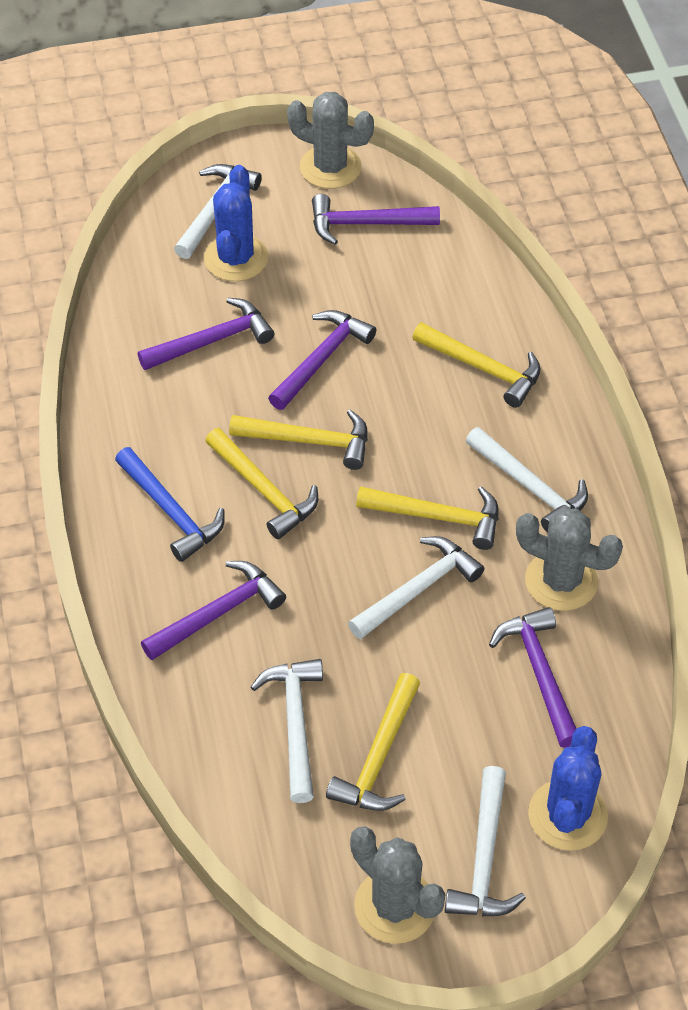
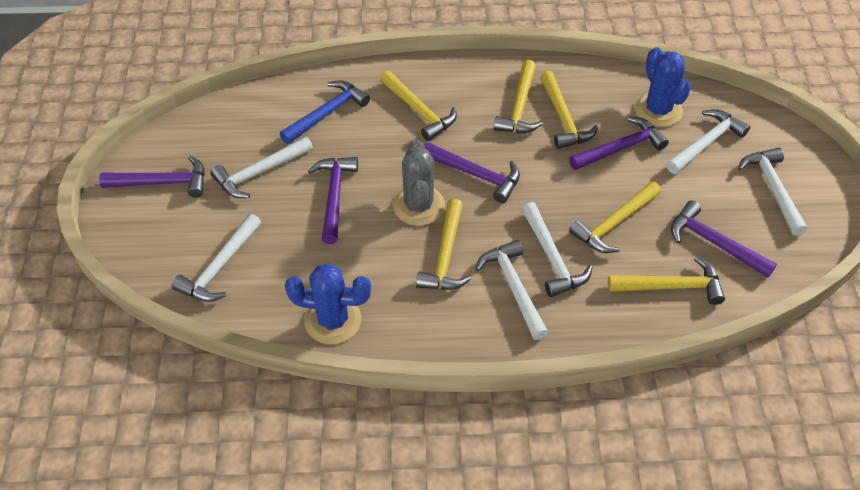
grey cactus: 3 -> 1
white hammer: 5 -> 6
yellow hammer: 5 -> 6

